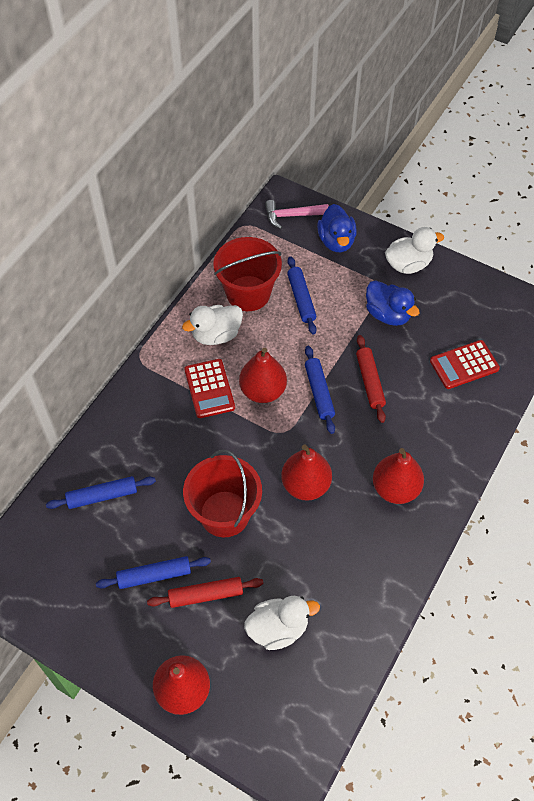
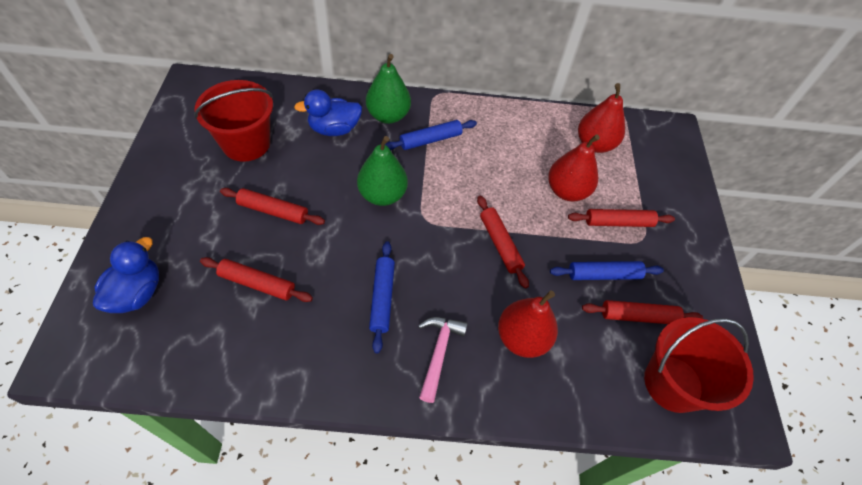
blue rolling pin: 4 -> 3
green pear: 0 -> 2
red calculator: 2 -> 0
red pear: 4 -> 3
red rolling pin: 2 -> 5
white duck: 3 -> 0

